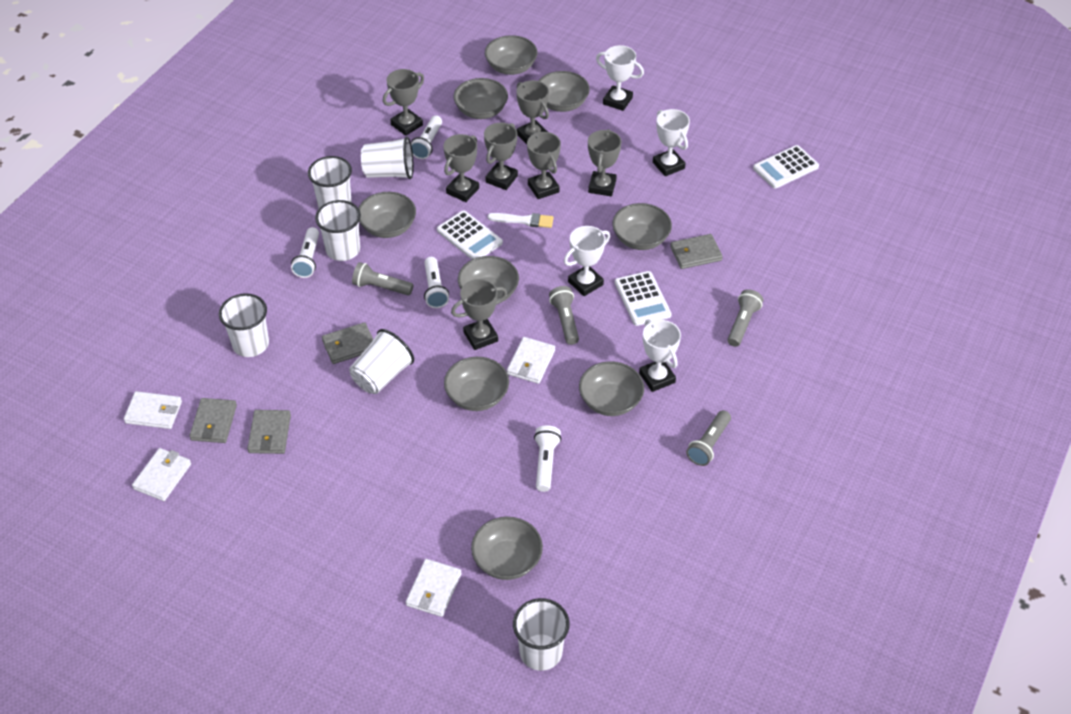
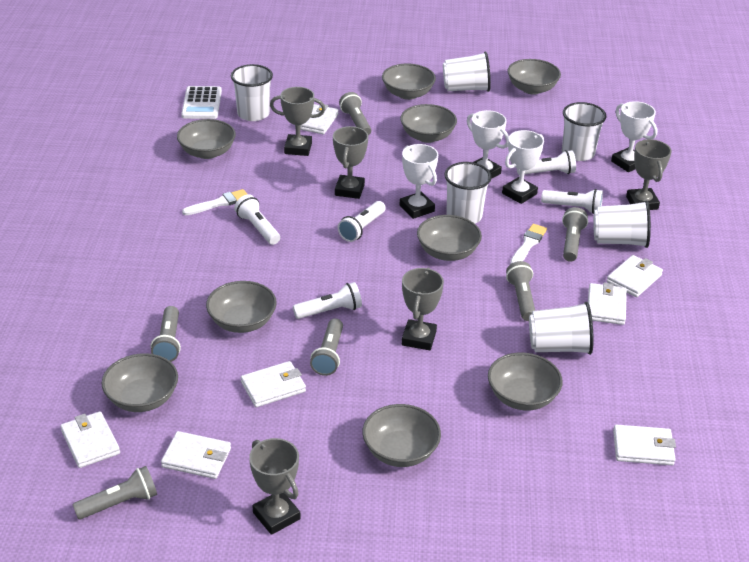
grey flashlight: 4 -> 6
grey trophy: 7 -> 5
grey wallet: 4 -> 0
white brush: 1 -> 2
white calculator: 3 -> 1
white flashlight: 4 -> 5
white wallet: 4 -> 7

